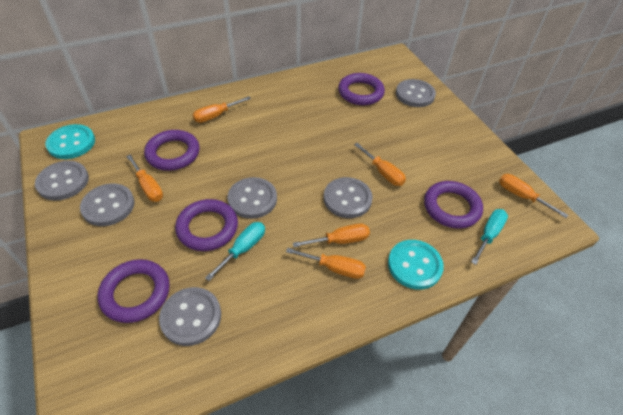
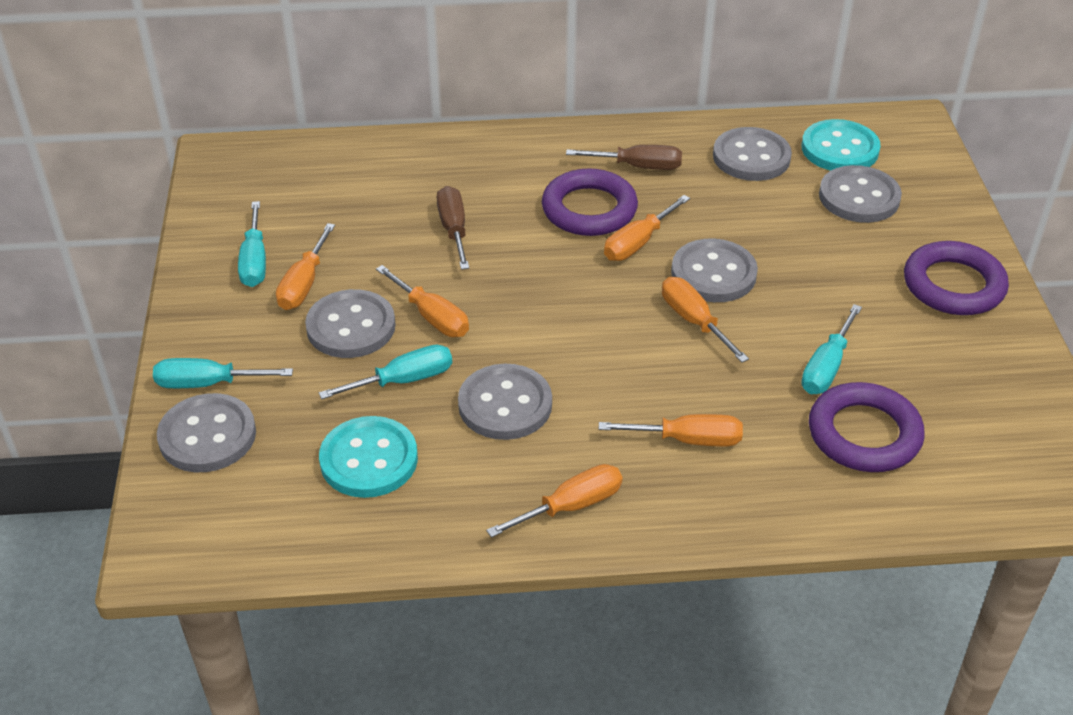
brown screwdriver: 0 -> 2
purple ring: 5 -> 3
turquoise screwdriver: 2 -> 4

